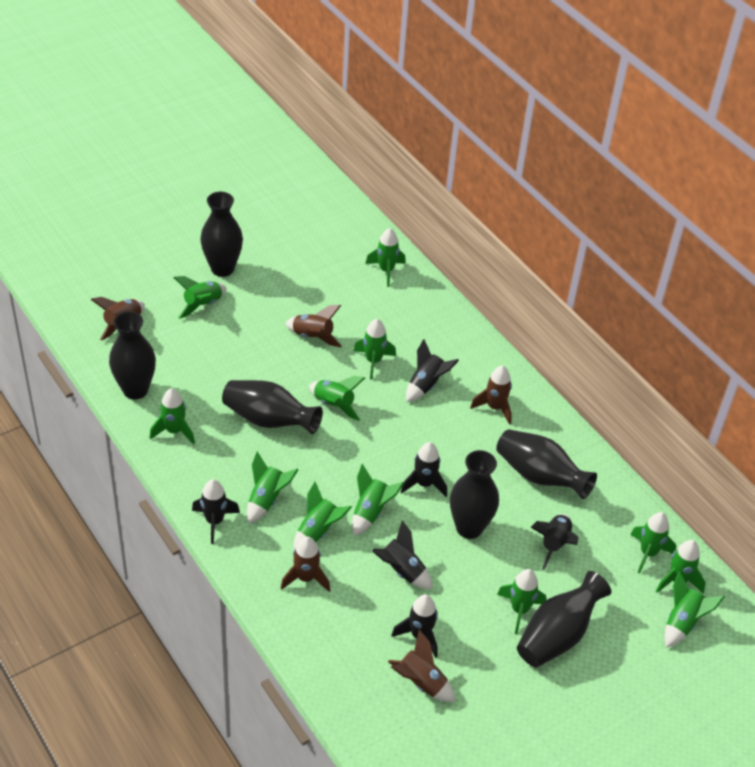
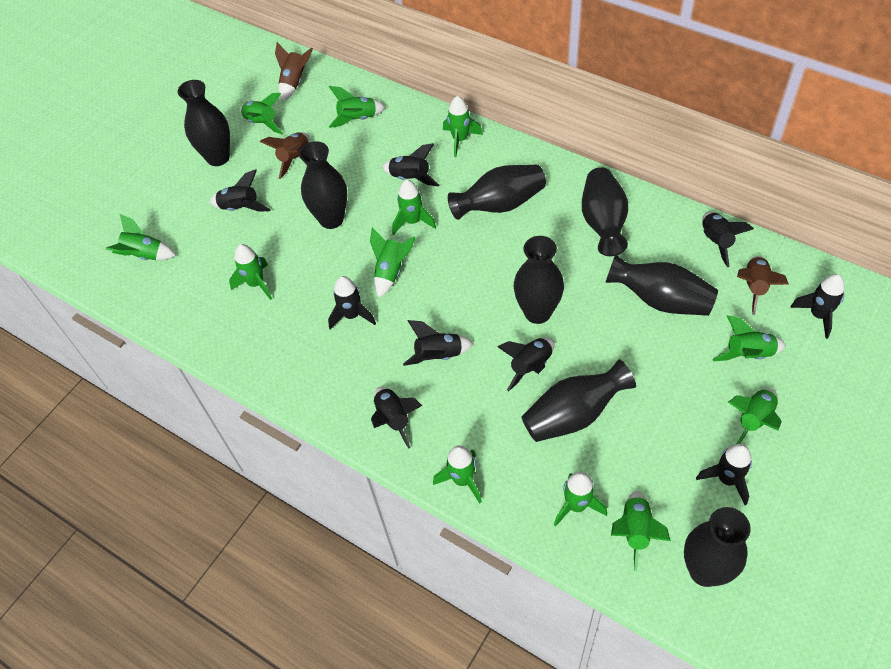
black rocket: 6 -> 9
black vase: 6 -> 8
brown rocket: 5 -> 3

